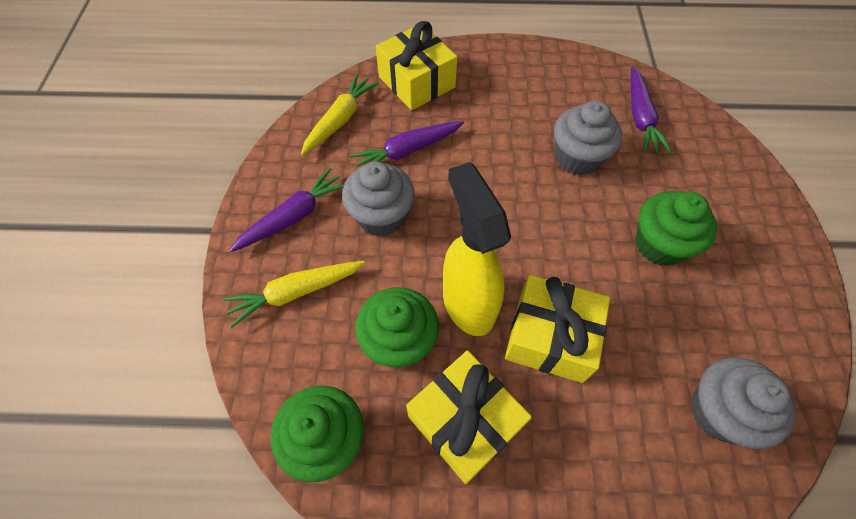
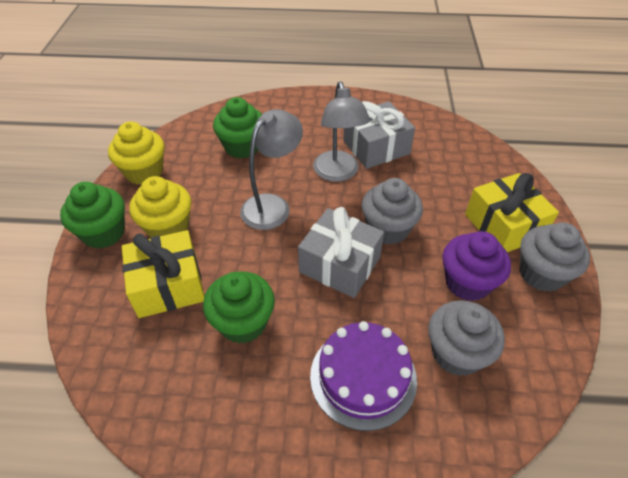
grey gift: 0 -> 2
grey lamp: 0 -> 2
purple cake: 0 -> 1
purple carrot: 3 -> 0
purple cupcake: 0 -> 1
yellow carrot: 2 -> 0
yellow cupcake: 0 -> 2
yellow gift: 3 -> 2
yellow spray bottle: 1 -> 0

